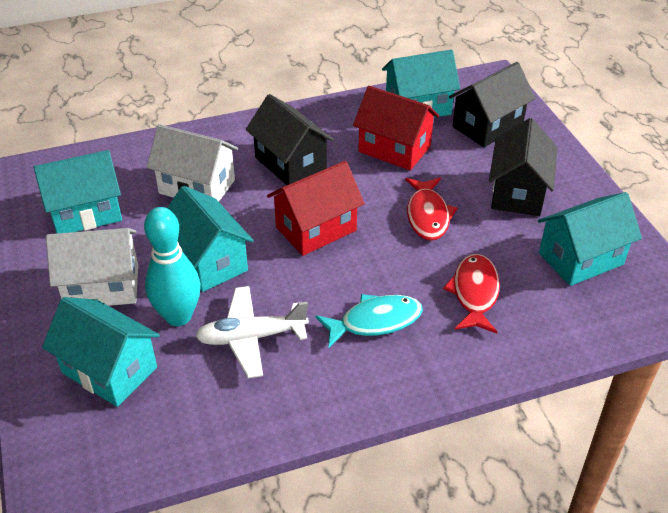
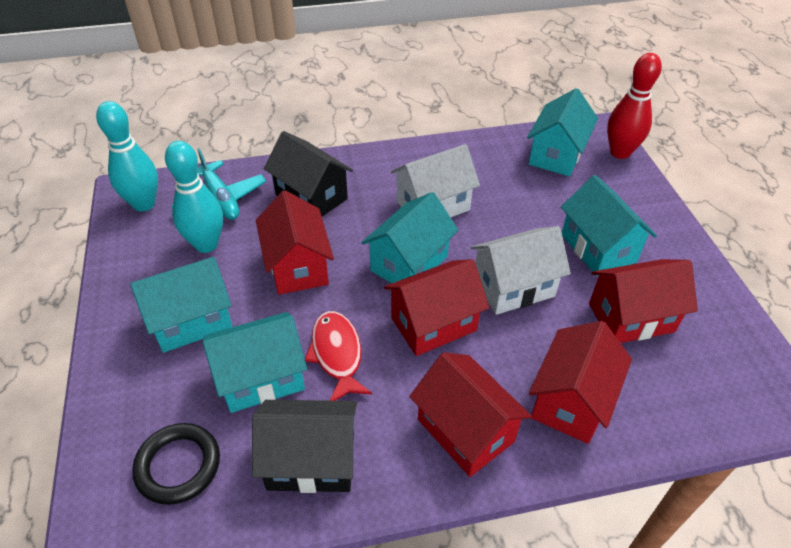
black house: 3 -> 2
black ring: 0 -> 1
red bowling pin: 0 -> 1
red fish: 2 -> 1
red house: 2 -> 5
turquoise bowling pin: 1 -> 2
turquoise fish: 1 -> 0
turquoise plane: 0 -> 1
white plane: 1 -> 0

